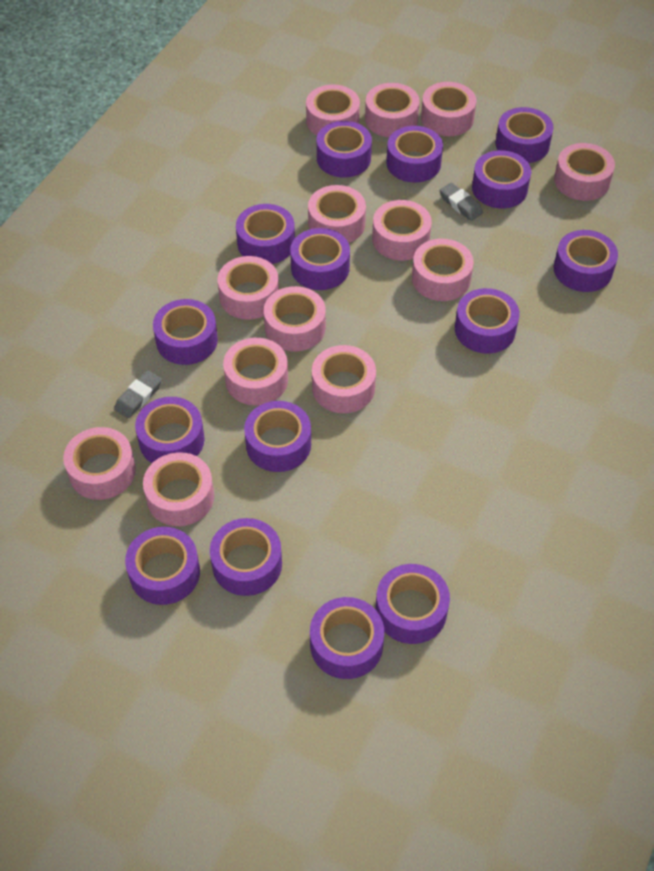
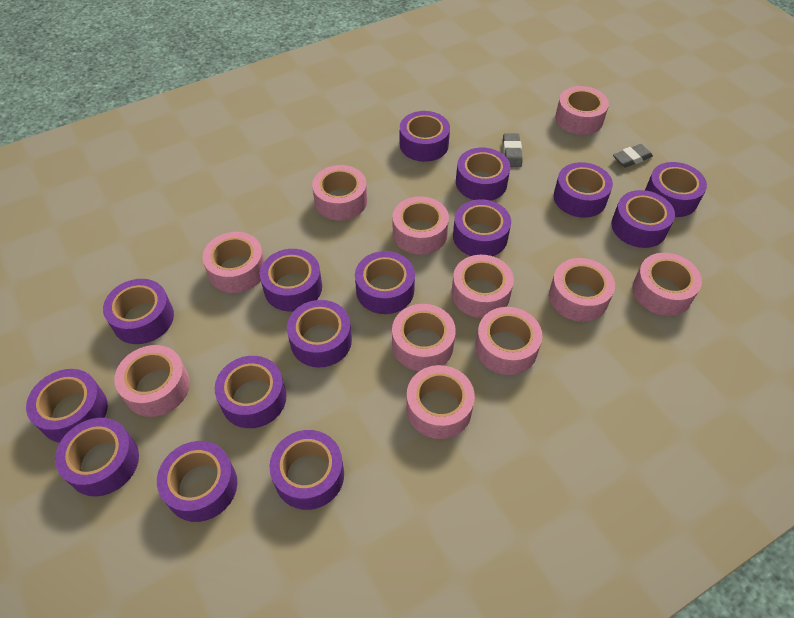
pink tape: 13 -> 11

